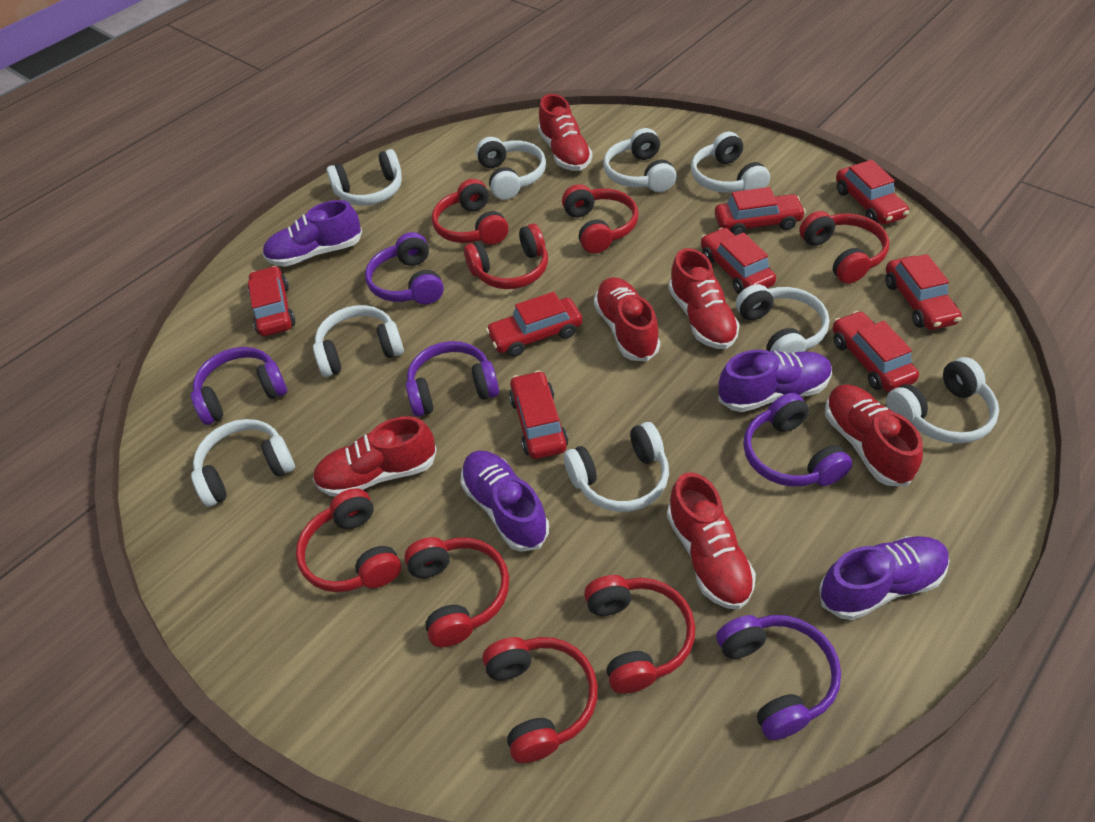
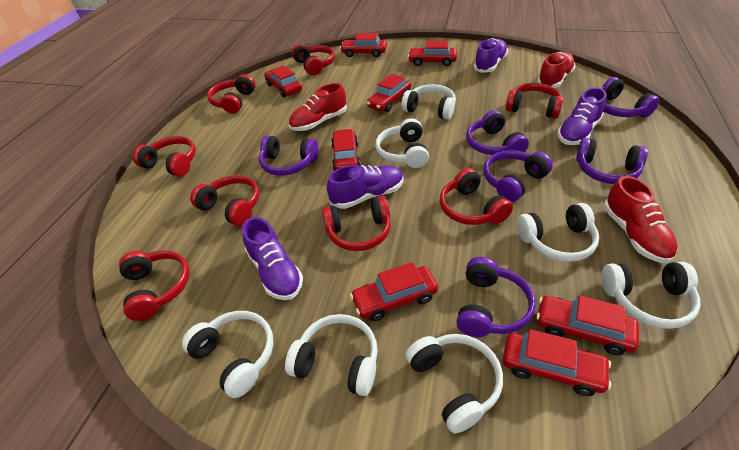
purple headphones: 5 -> 6
red shoe: 6 -> 3
white headphones: 9 -> 7

